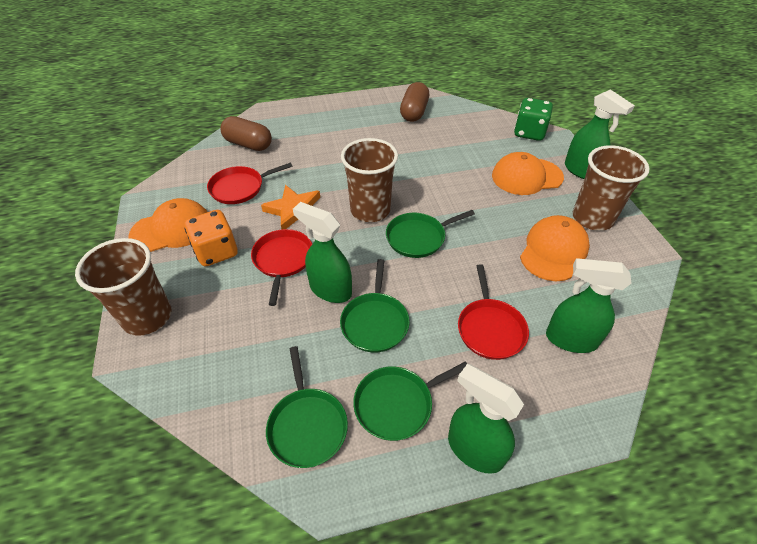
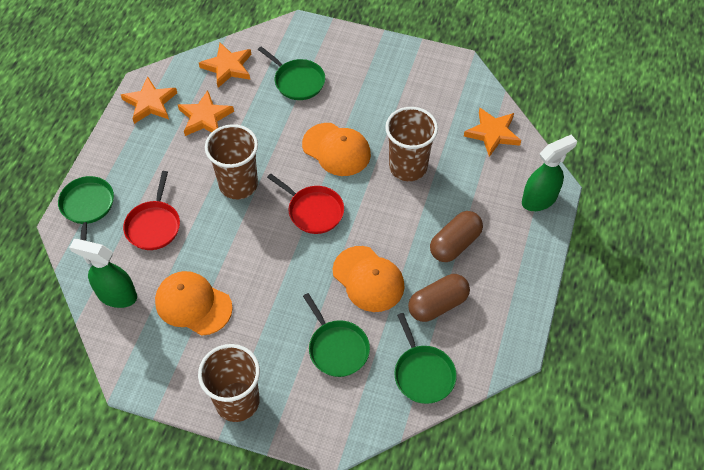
green dice: 1 -> 0
green spray bottle: 4 -> 2
orange dice: 1 -> 0
orange star: 1 -> 4
red pan: 3 -> 2

